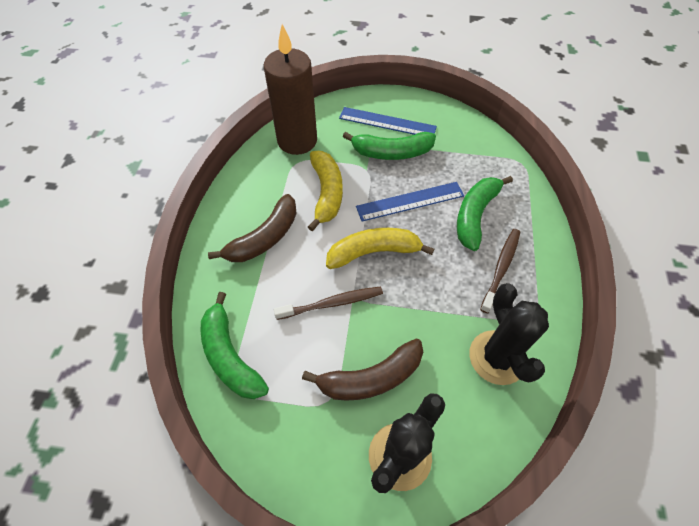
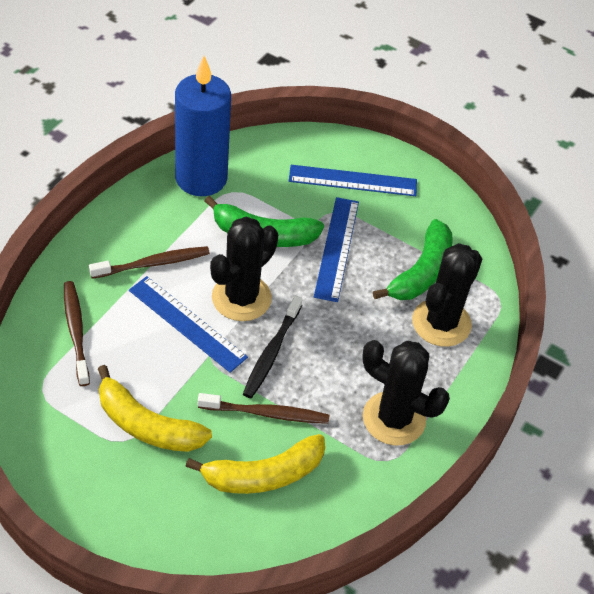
black cactus: 2 -> 3
black toothbrush: 0 -> 1
blue candle: 0 -> 1
blue ruler: 2 -> 3
brown banana: 2 -> 0
brown candle: 1 -> 0
brown toothbrush: 2 -> 3
green banana: 3 -> 2

